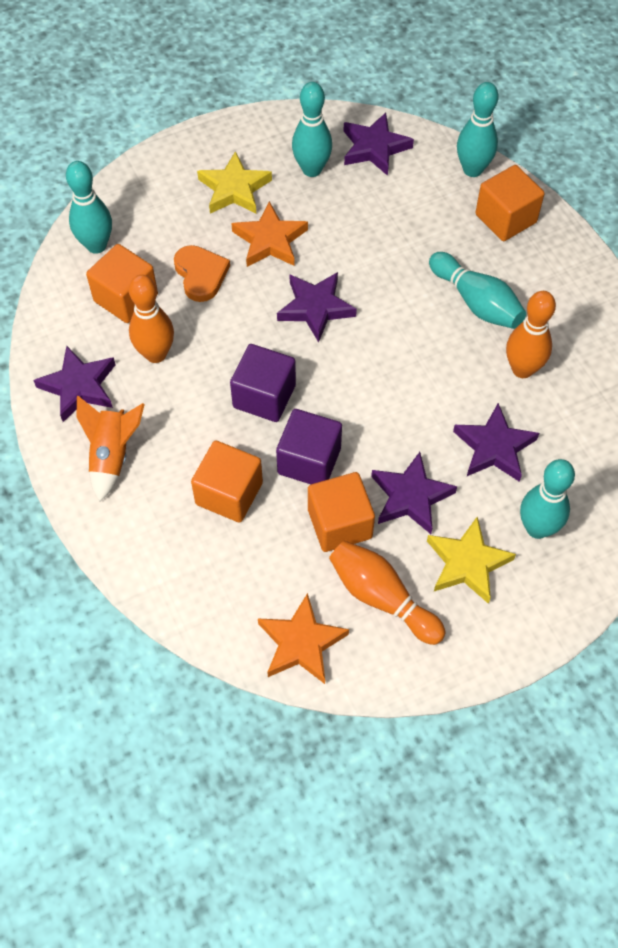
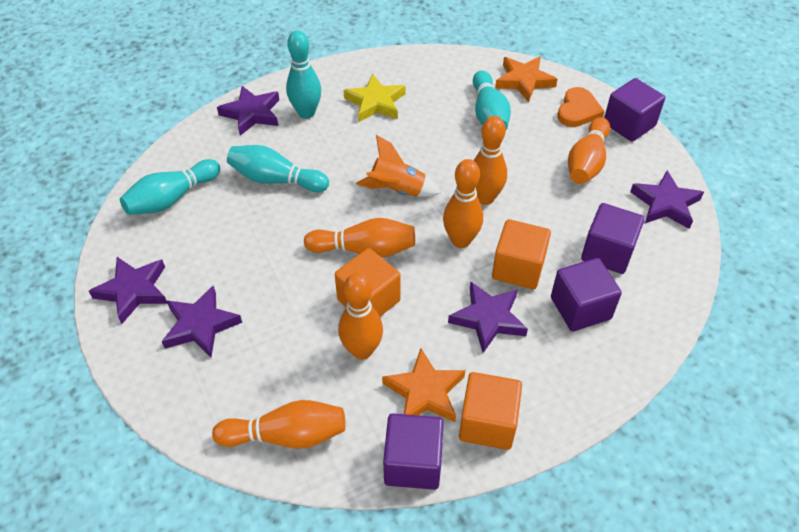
orange bowling pin: 3 -> 6
orange cube: 4 -> 3
purple cube: 2 -> 4
turquoise bowling pin: 5 -> 4
yellow star: 2 -> 1

